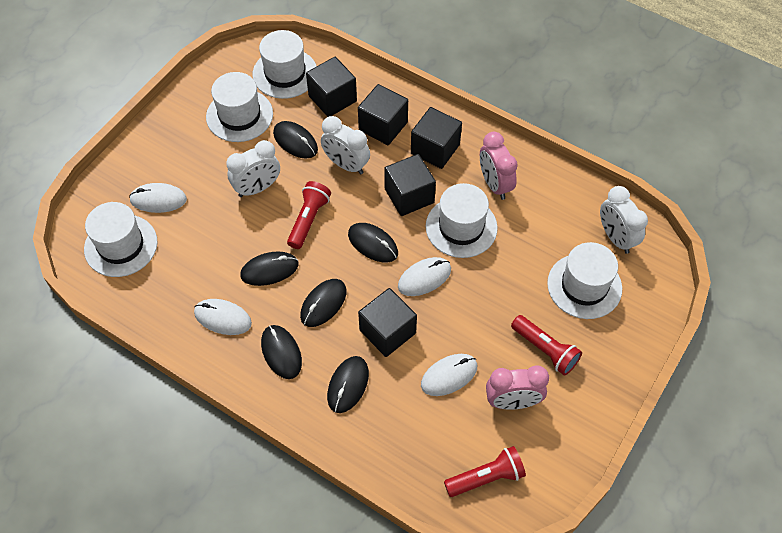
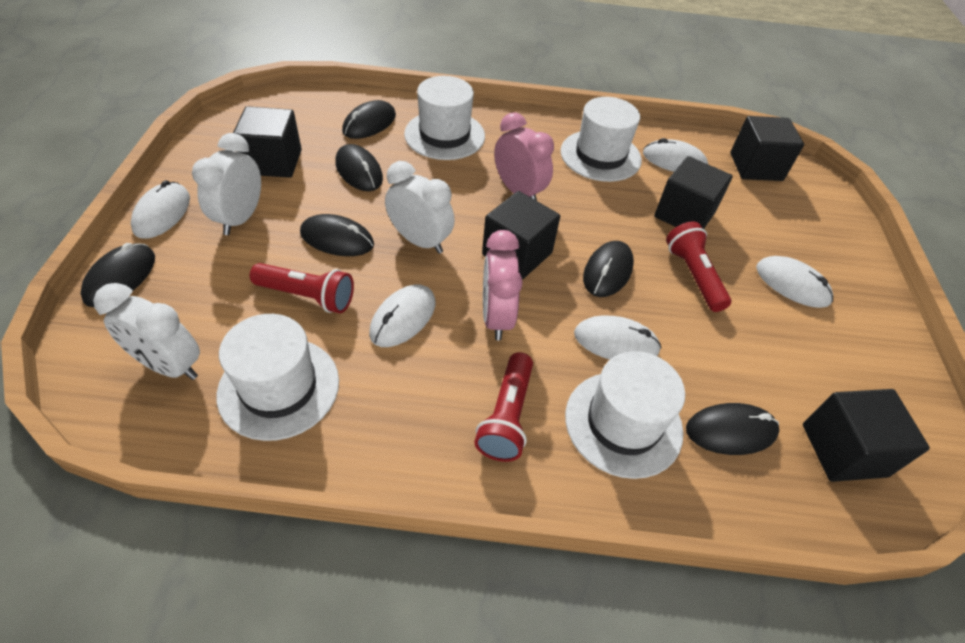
white hat: 5 -> 4
white mouse: 4 -> 5

